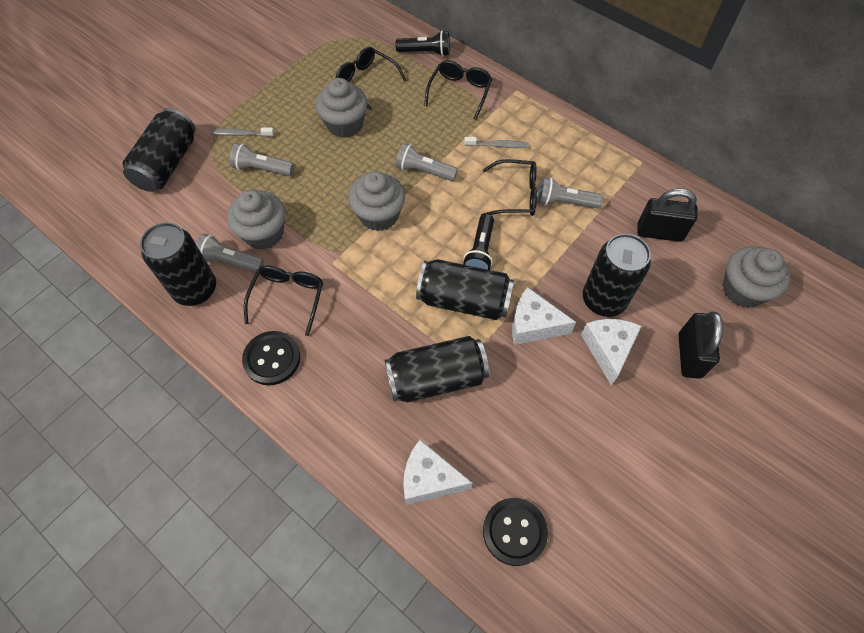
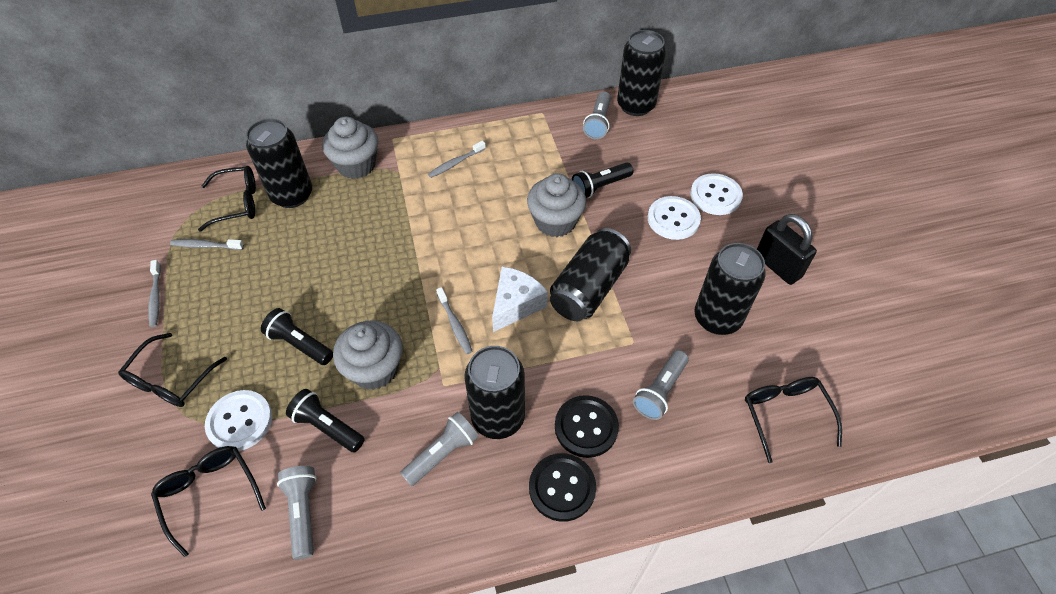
black flashlight: 2 -> 3
black padlock: 2 -> 1
grey cupcake: 4 -> 3
grey toothbrush: 2 -> 4
white button: 0 -> 3
white cheese: 3 -> 1

